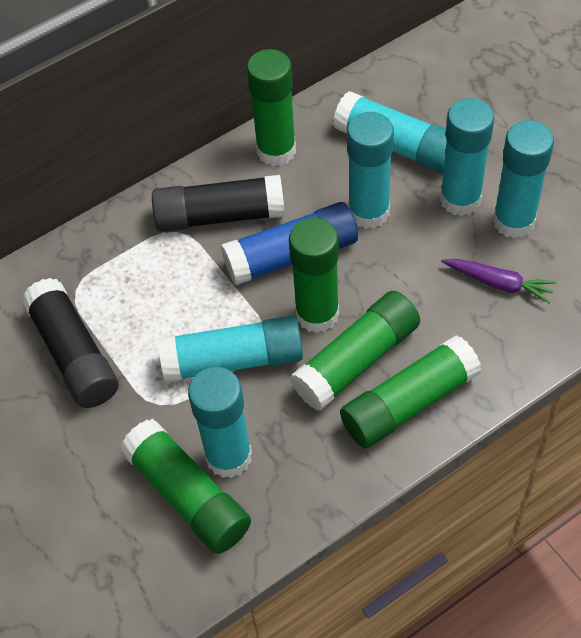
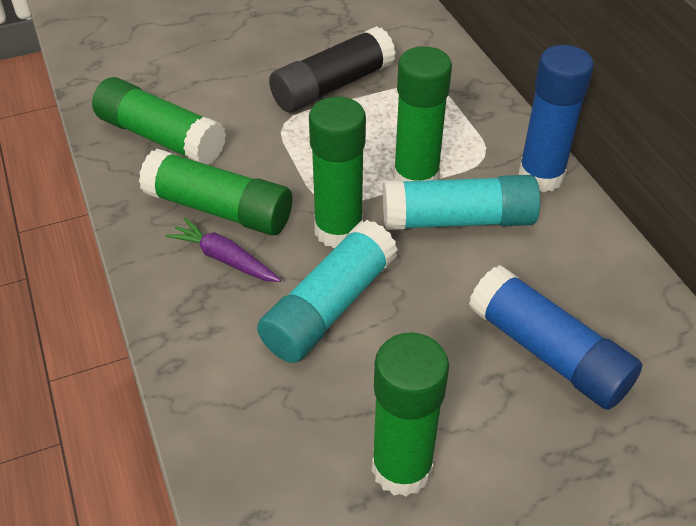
black glue stick: 2 -> 1
blue glue stick: 1 -> 2
turquoise glue stick: 6 -> 2

